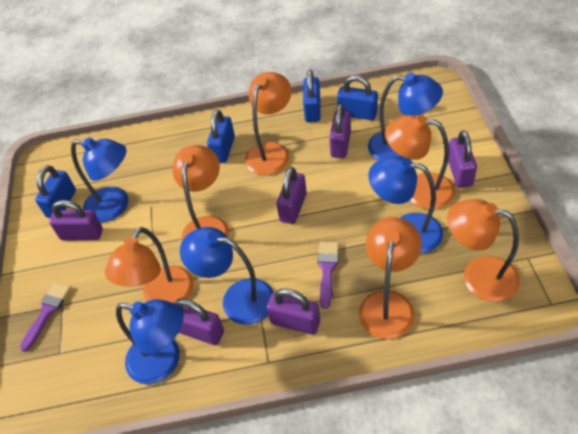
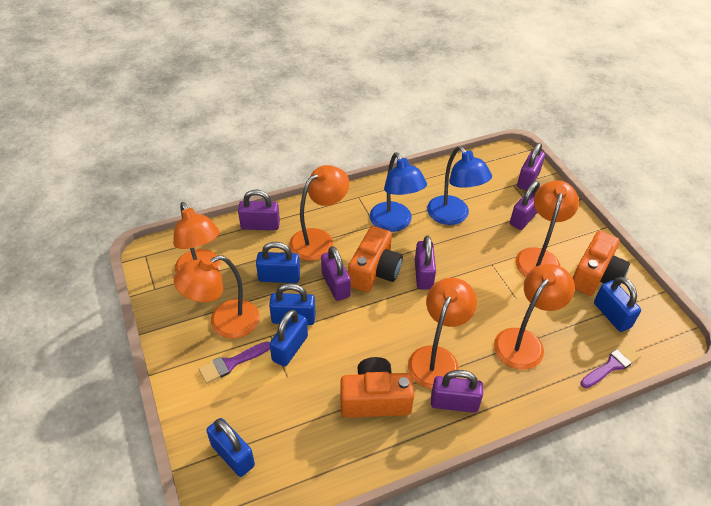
blue lamp: 5 -> 2
blue padlock: 4 -> 5
orange camera: 0 -> 3

